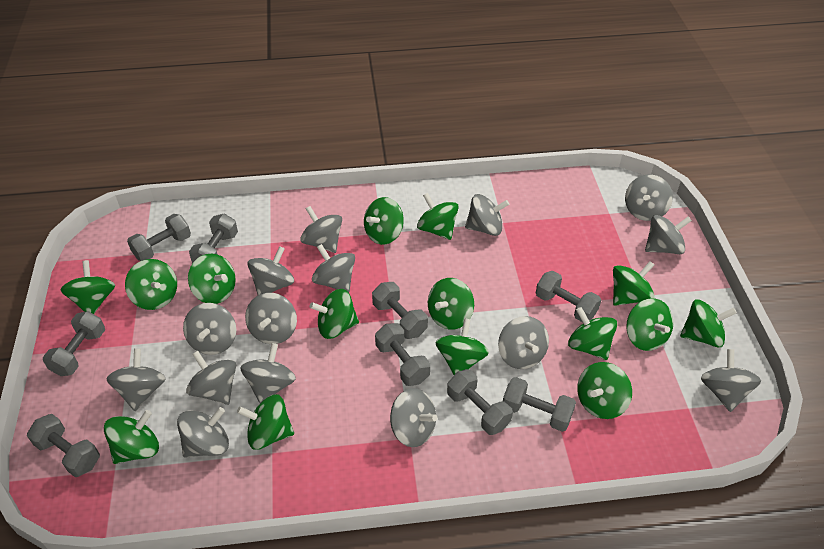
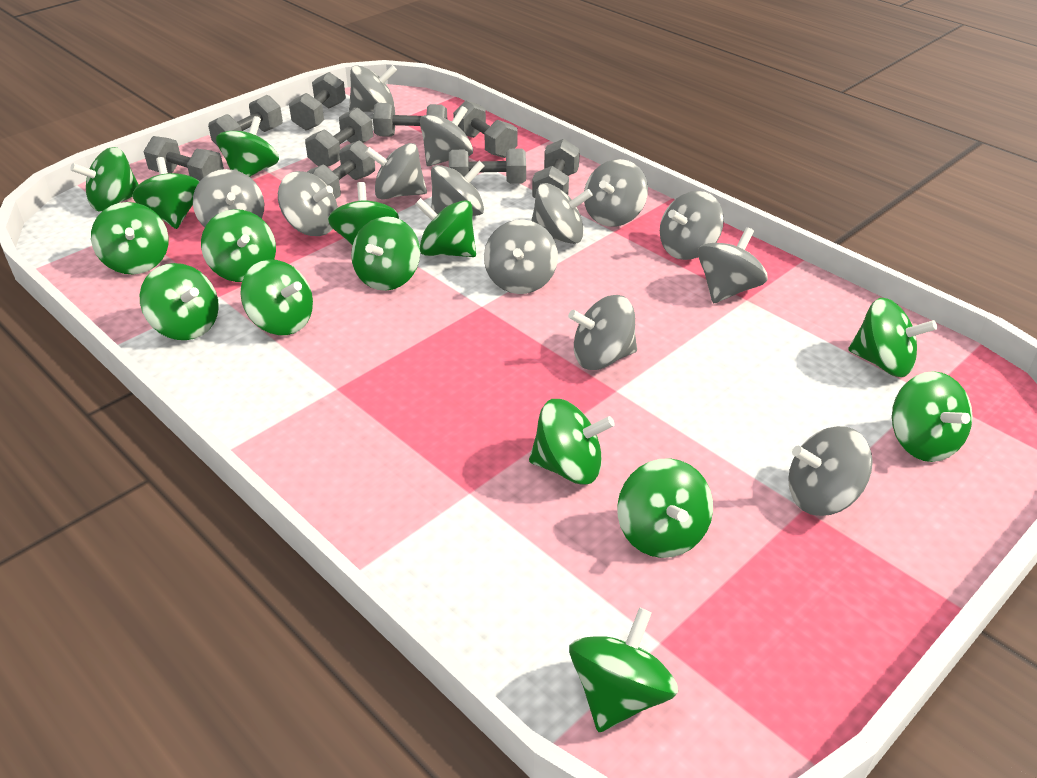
grey spinning top: 15 -> 13

